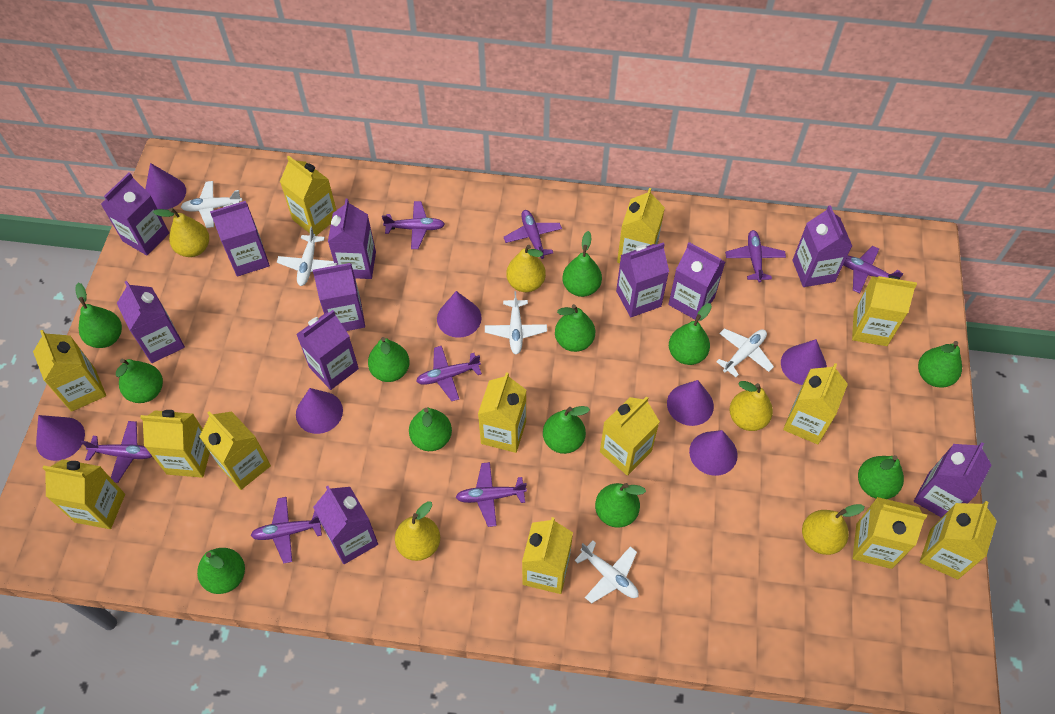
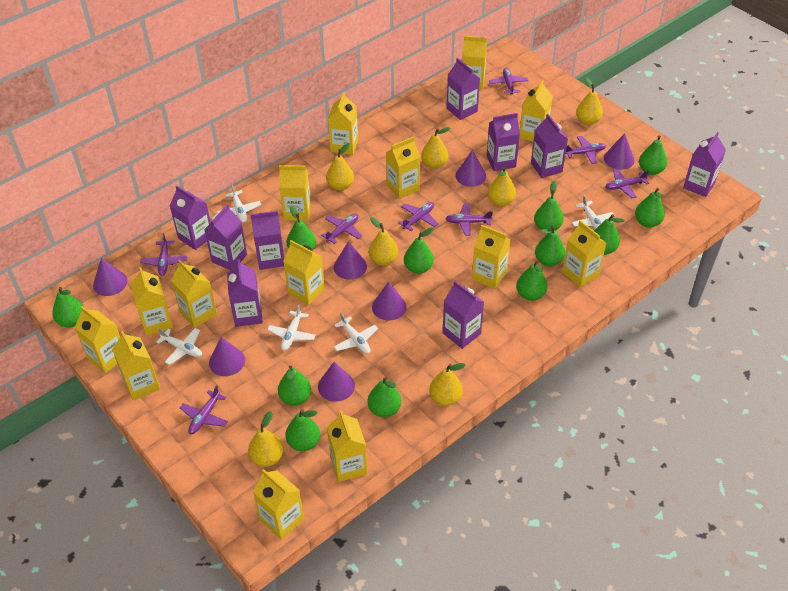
purple carton: 11 -> 9
yellow carton: 13 -> 14
yellow pear: 5 -> 7

